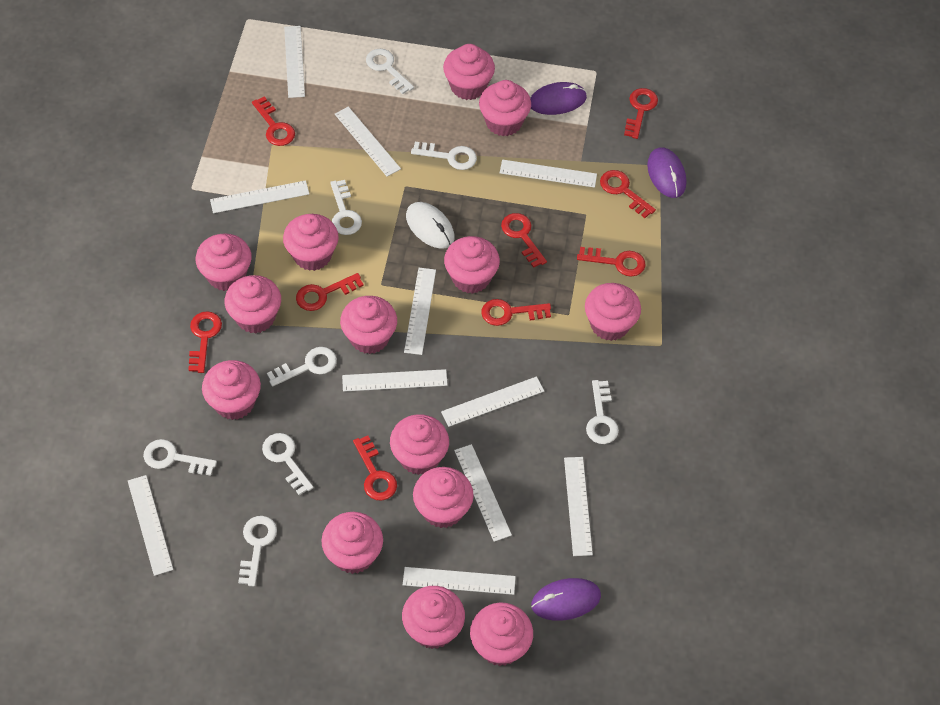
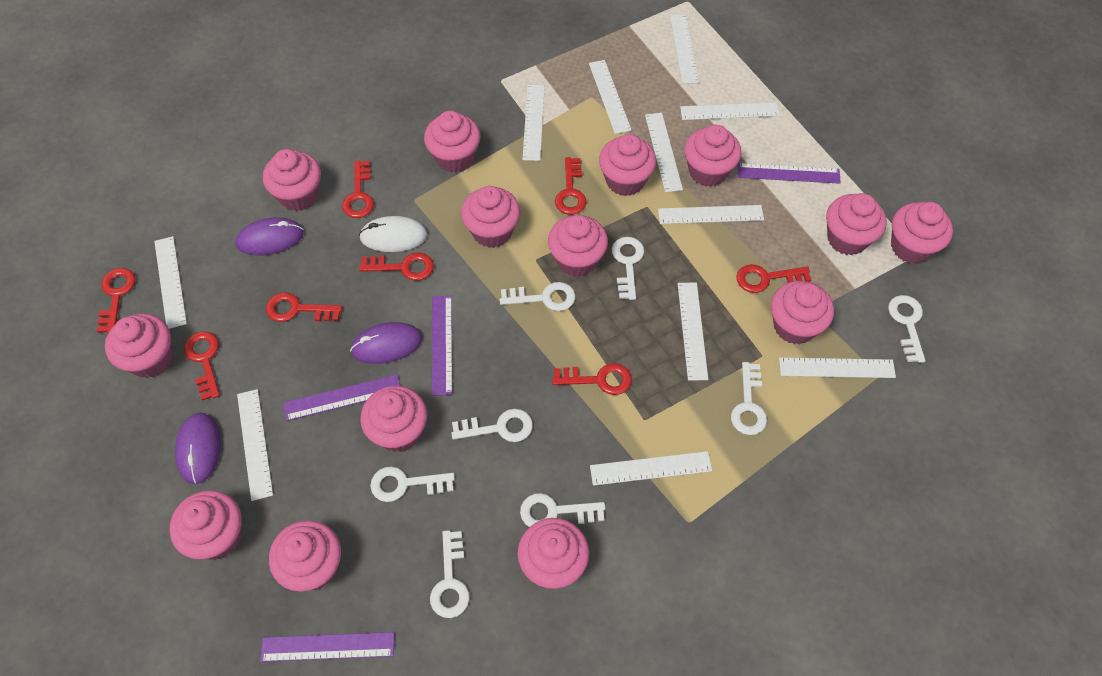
purple ruler: 0 -> 4
red key: 9 -> 8

